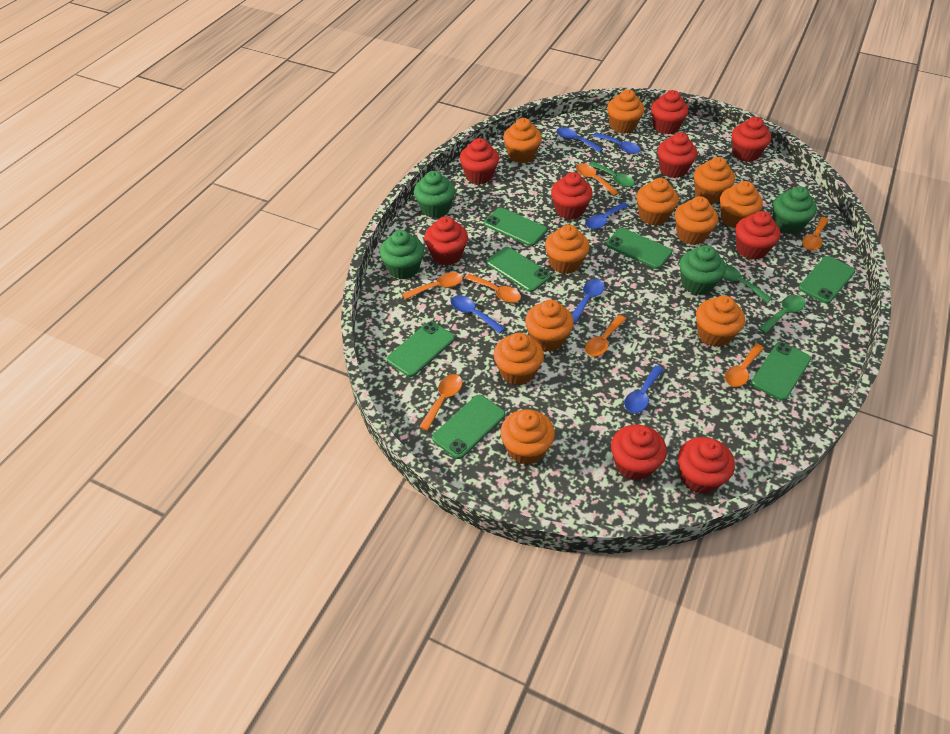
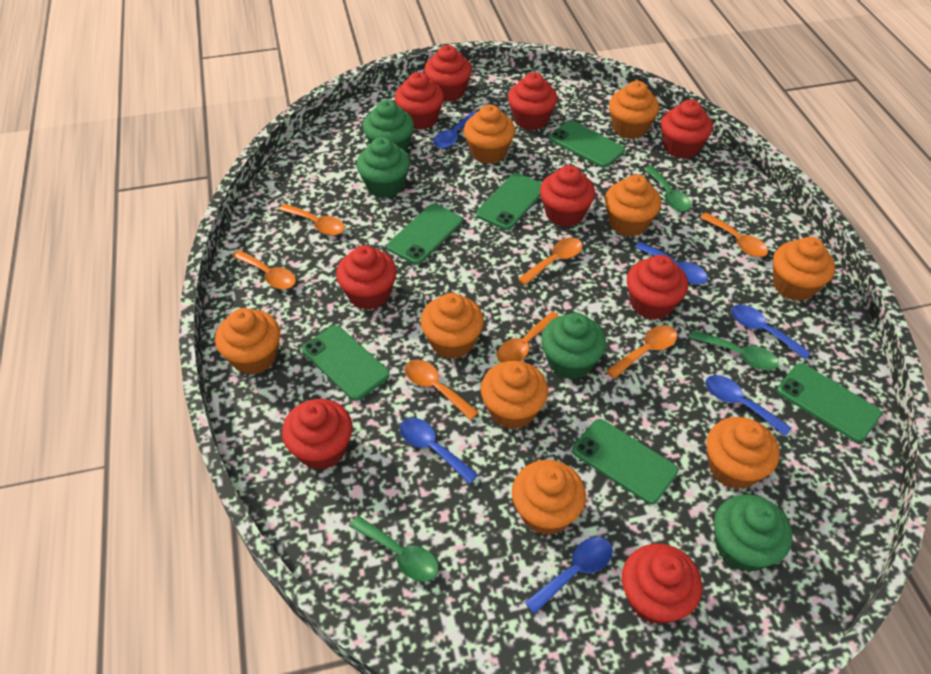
green phone: 7 -> 6
orange cupcake: 11 -> 9

